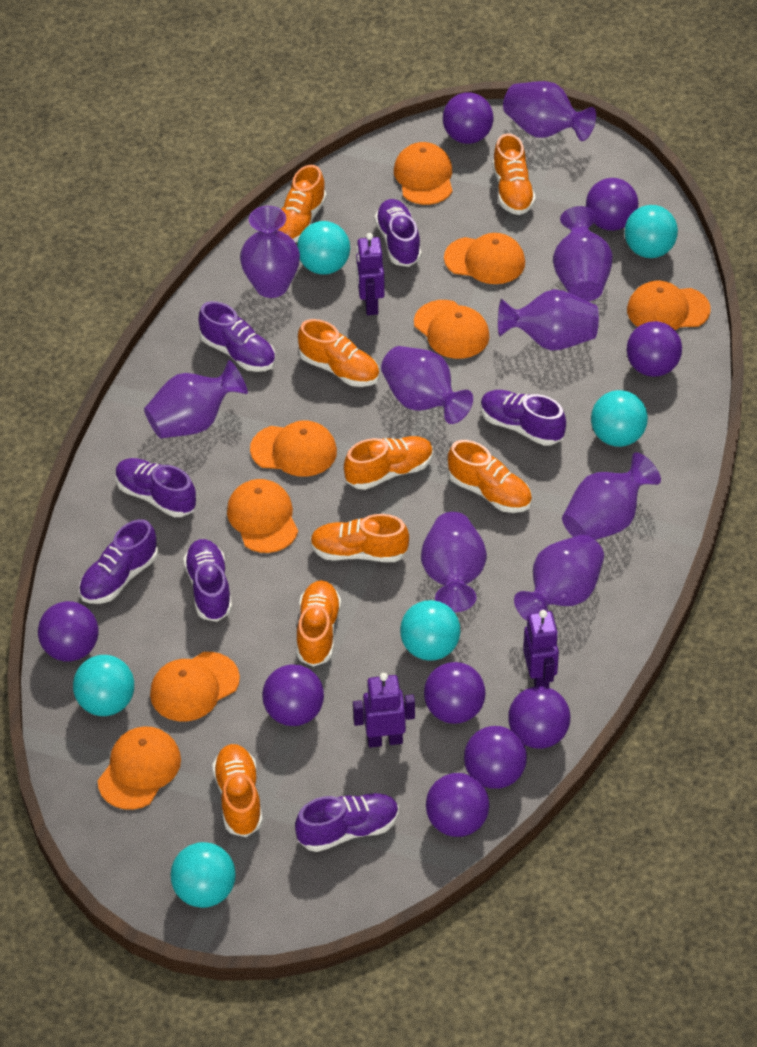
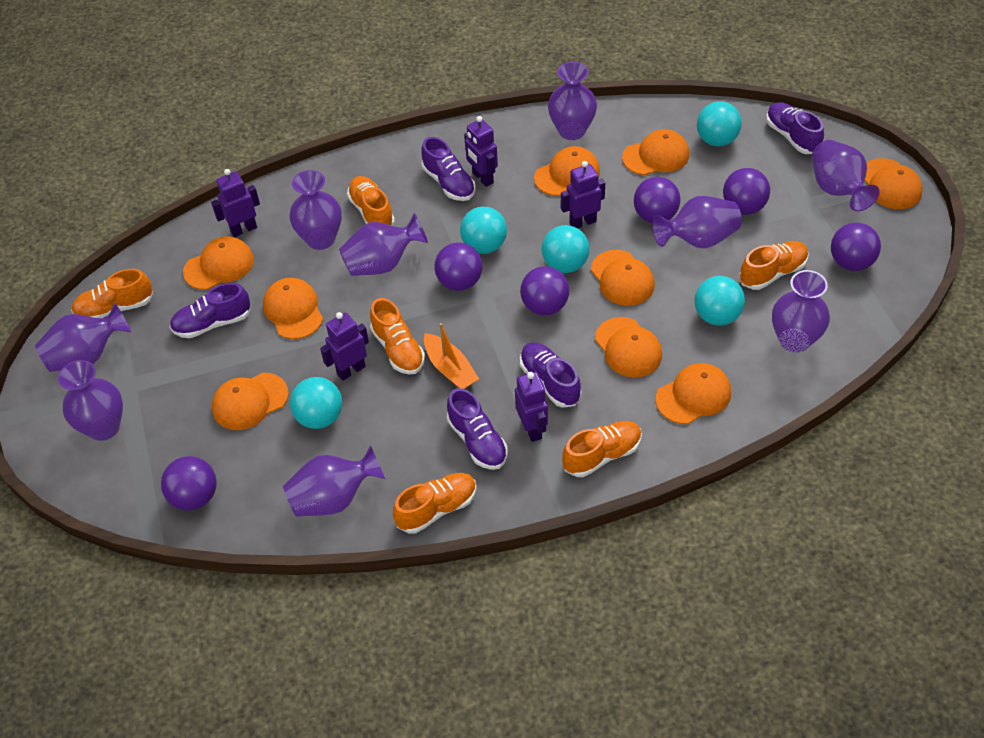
orange boat: 0 -> 1
orange cap: 8 -> 9
orange shoe: 8 -> 6
purple ball: 9 -> 6
purple robot: 3 -> 5
purple shoe: 7 -> 5
turquoise ball: 6 -> 5

